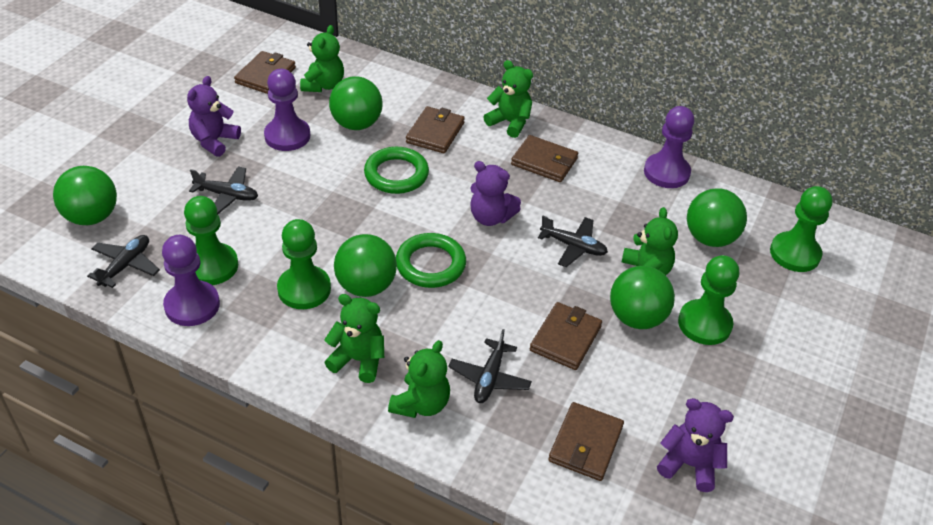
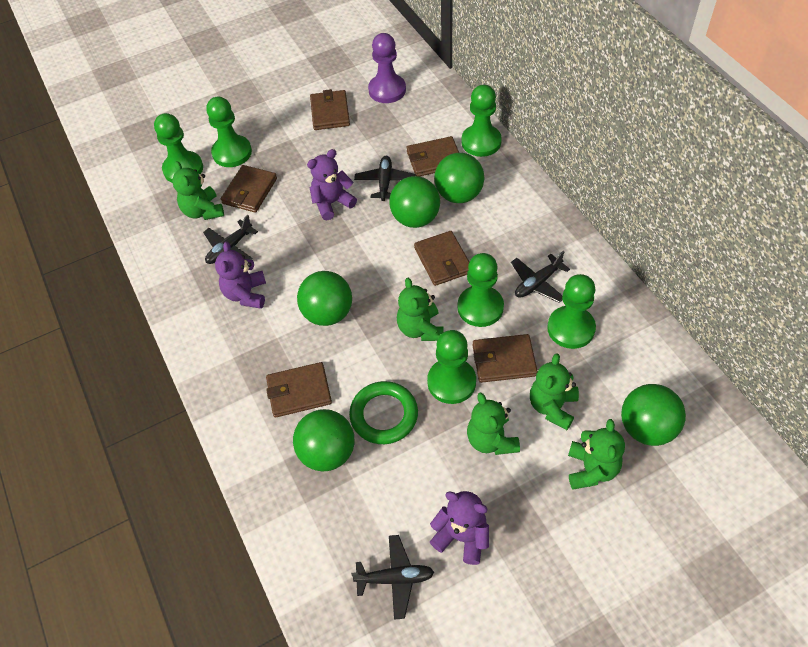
brown wallet: 5 -> 6
green pawn: 4 -> 6
green ring: 2 -> 1
purple pawn: 3 -> 1

